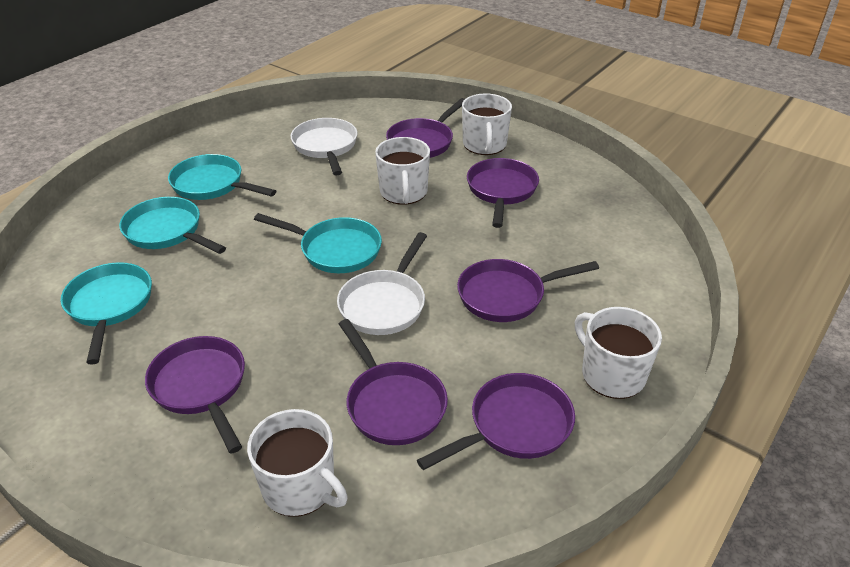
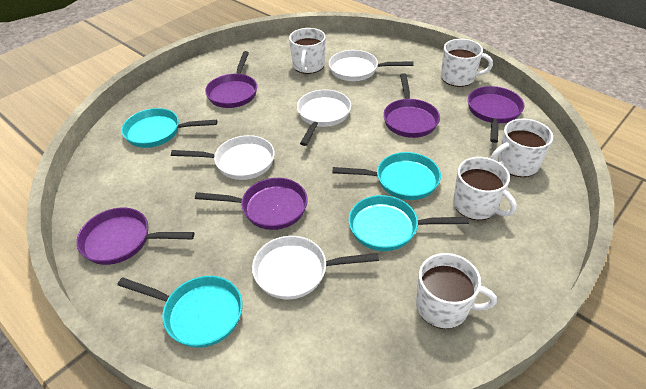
purple pan: 6 -> 5
white mug: 4 -> 5
white pan: 2 -> 4

